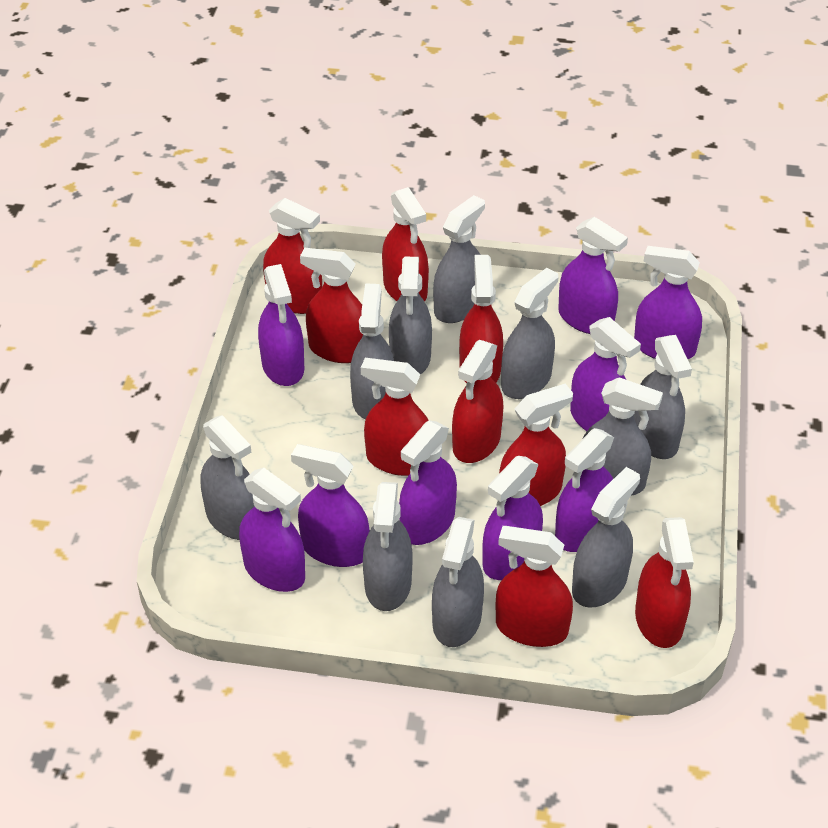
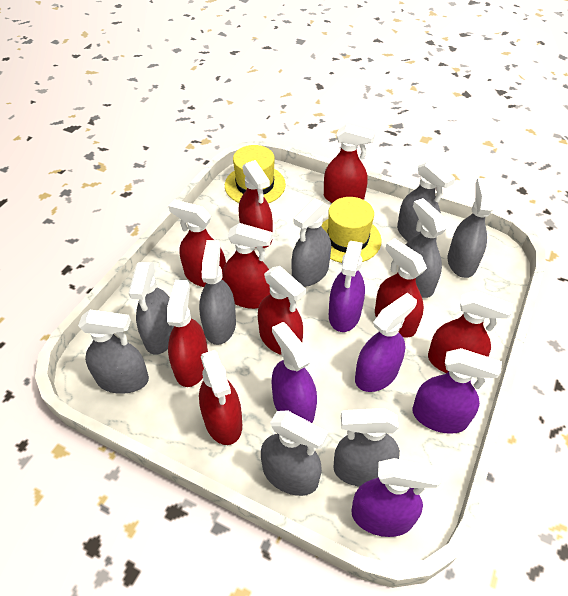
grey spray bottle: 10 -> 9
purple spray bottle: 9 -> 5
yellow hat: 0 -> 2

